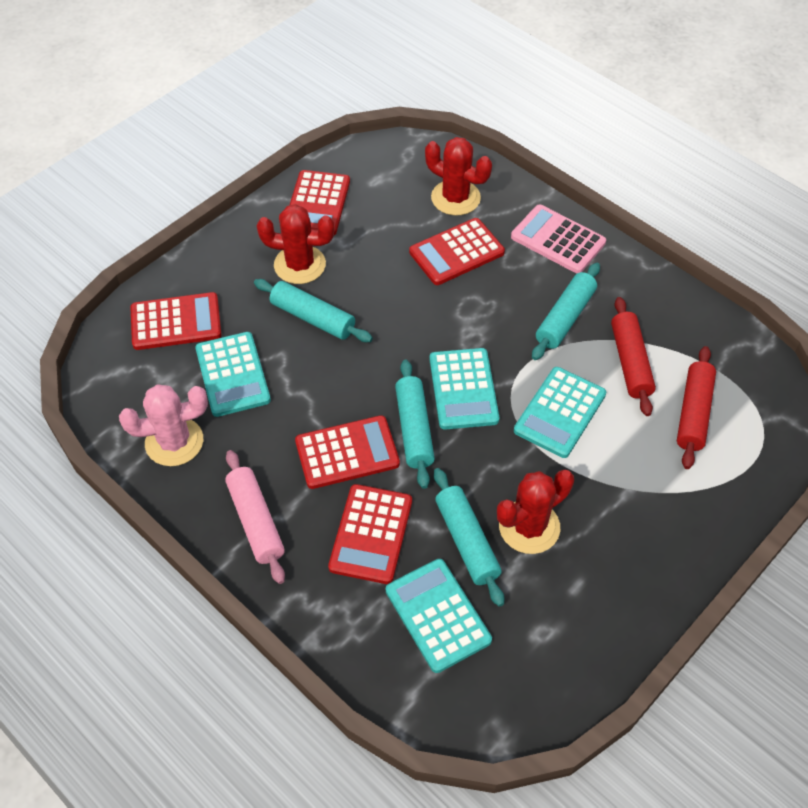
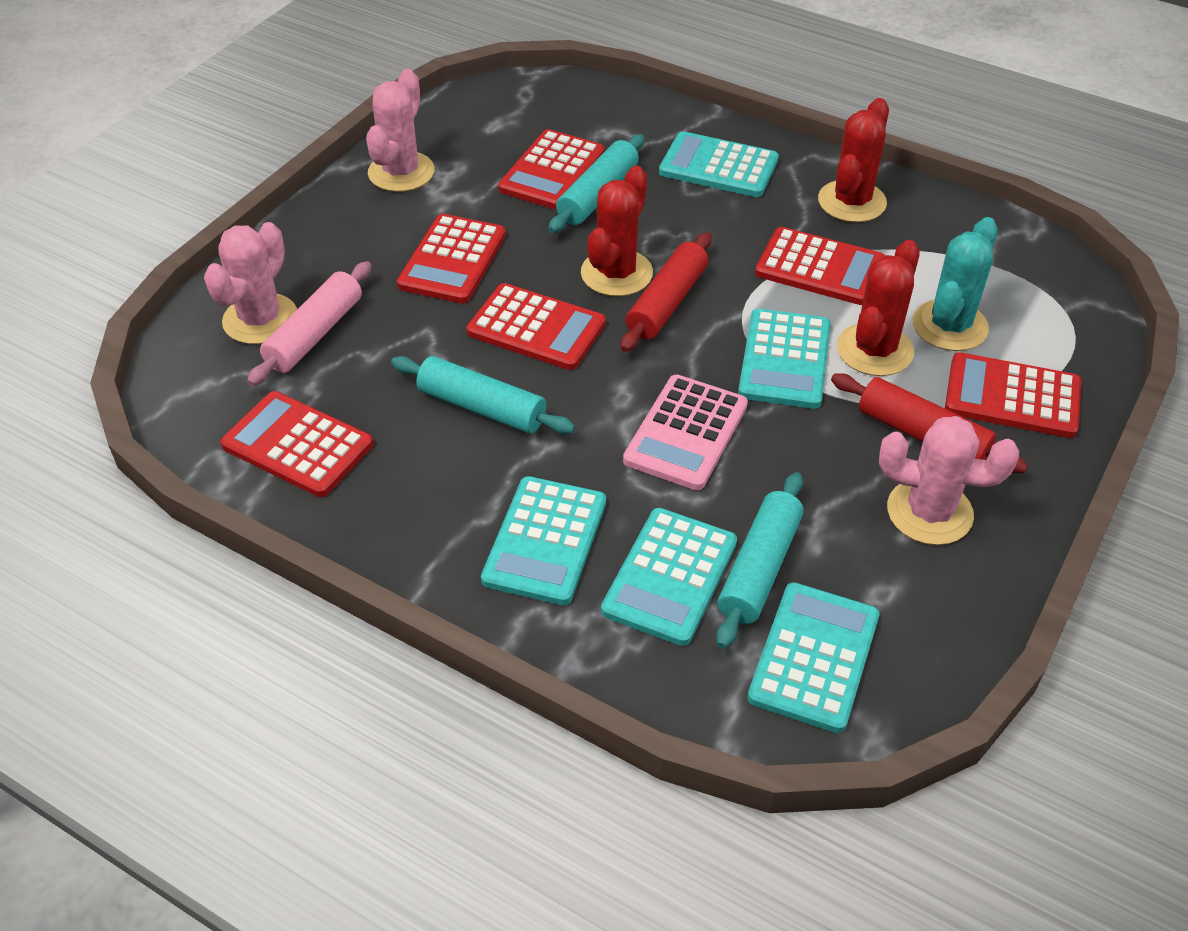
pink cactus: 1 -> 3
red calculator: 5 -> 6
turquoise cactus: 0 -> 1
turquoise calculator: 4 -> 5
turquoise rolling pin: 4 -> 3

